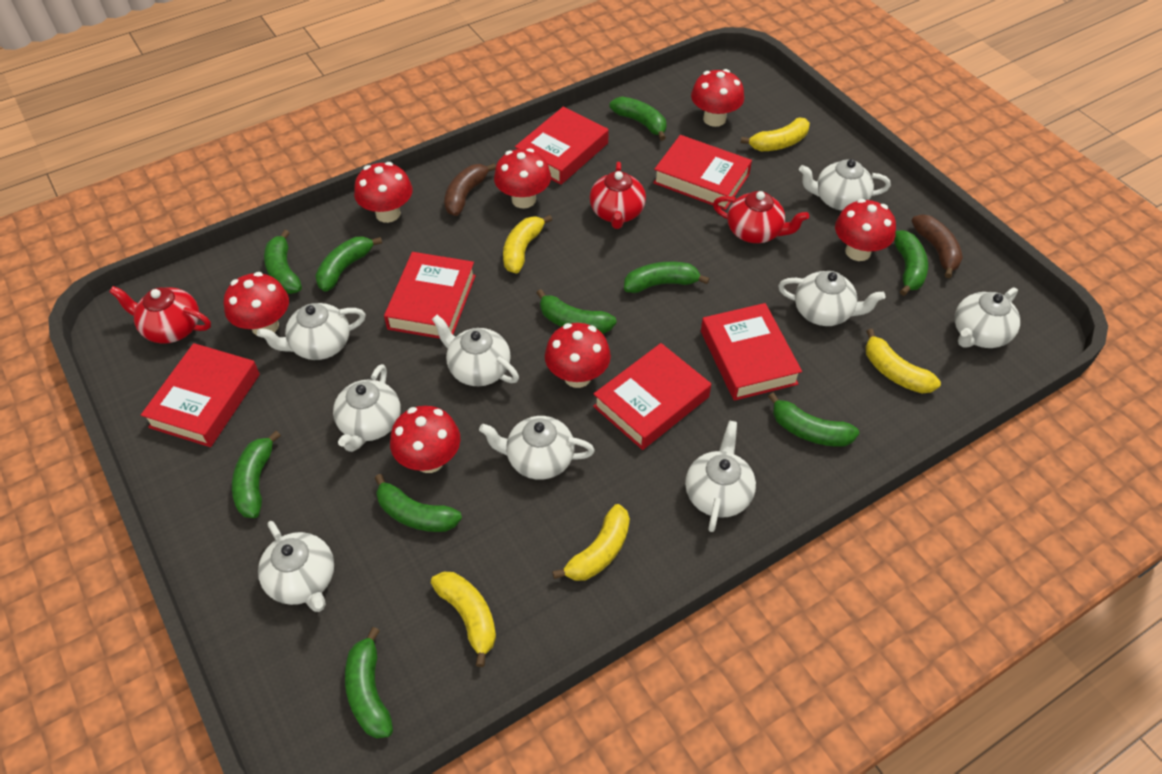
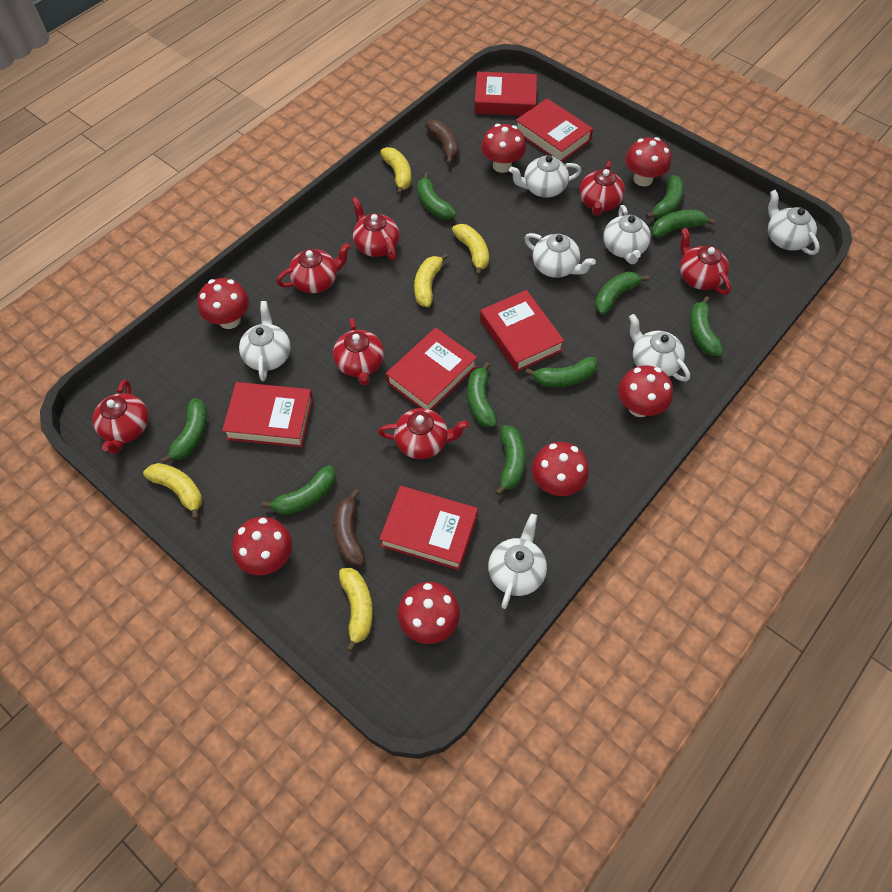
red teapot: 3 -> 7
white teapot: 9 -> 7

